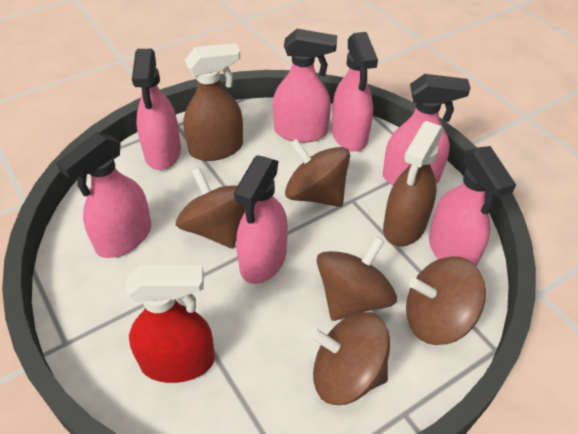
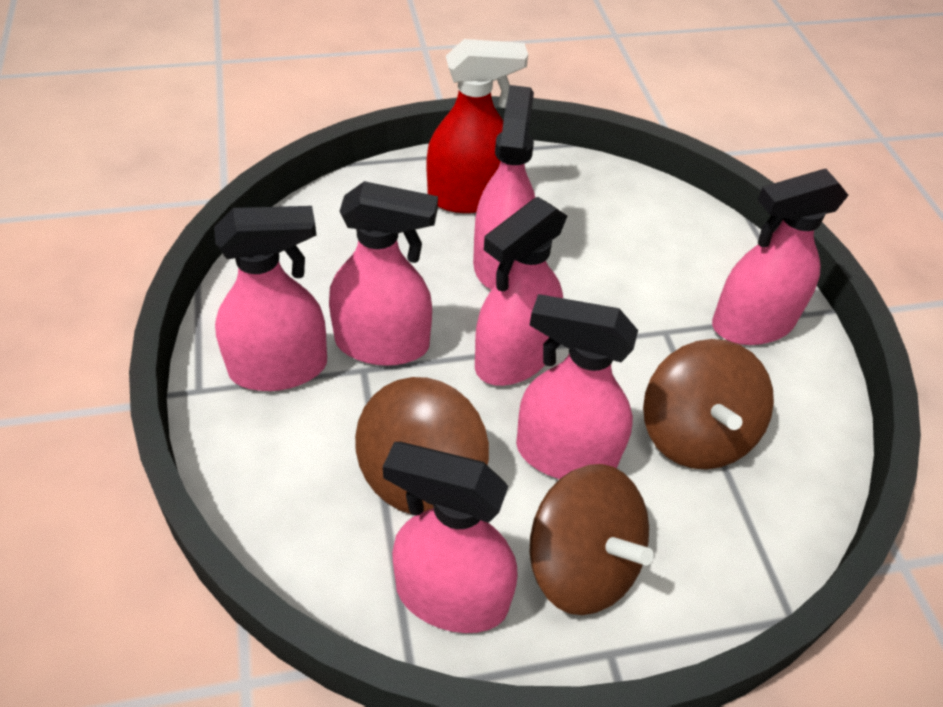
brown spinning top: 5 -> 3
brown spray bottle: 2 -> 0

